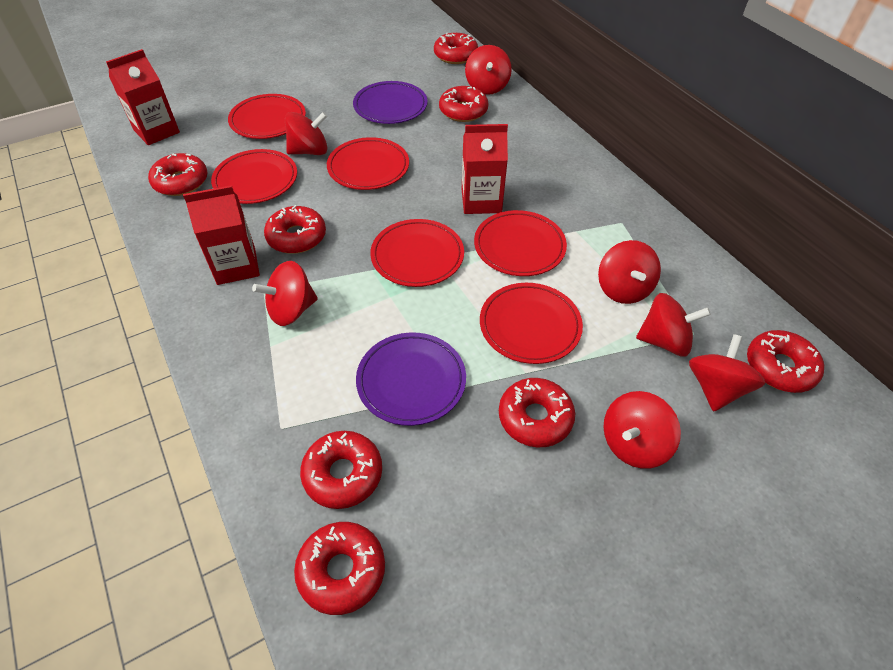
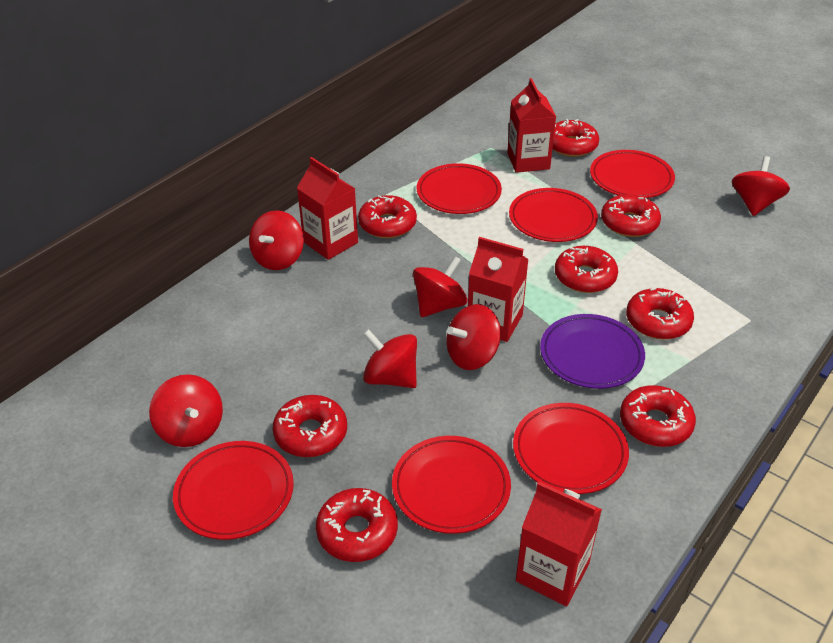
purple plate: 2 -> 1
red carton: 3 -> 4
red spinning top: 7 -> 6

